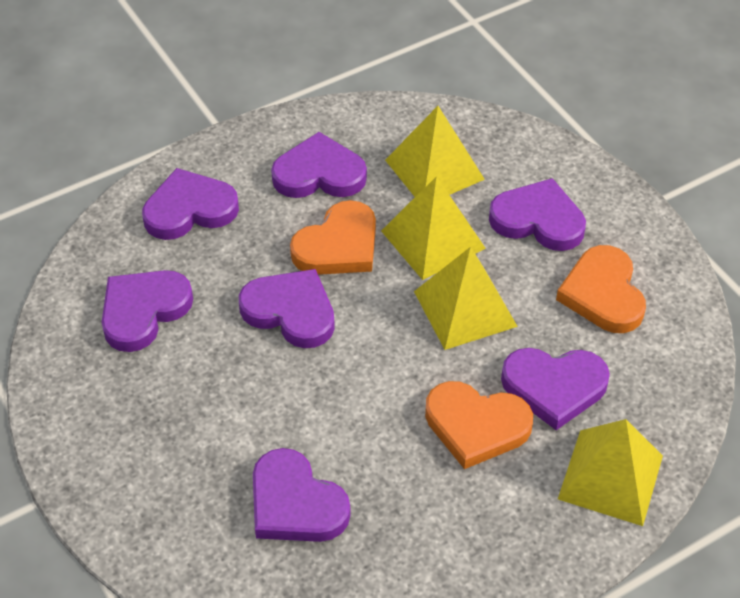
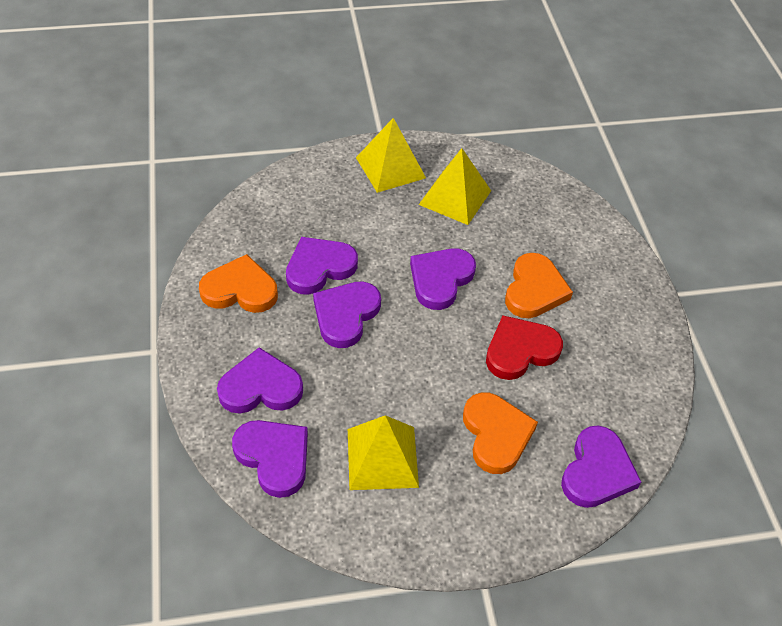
purple heart: 7 -> 6
red heart: 0 -> 1
yellow pyramid: 4 -> 3

